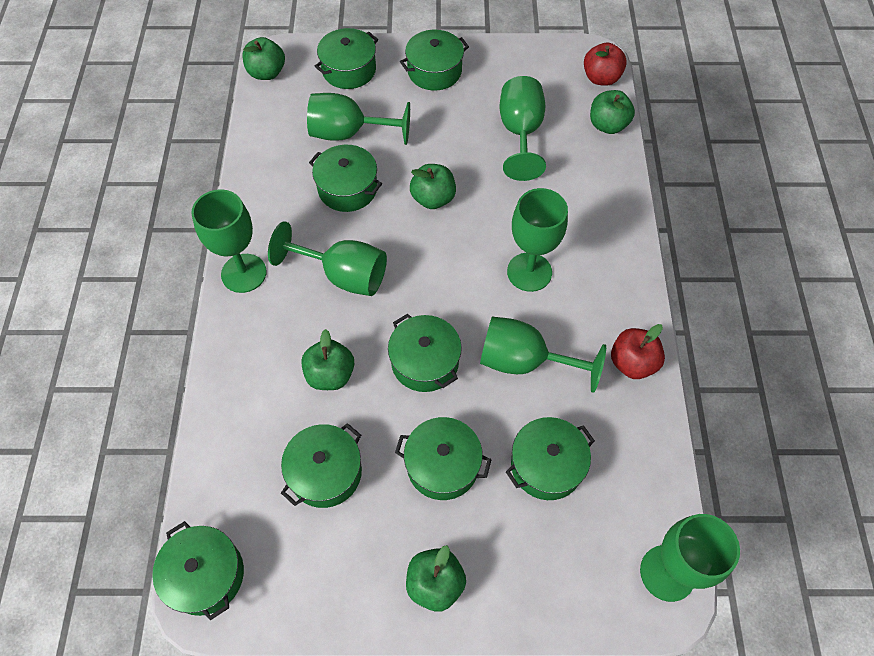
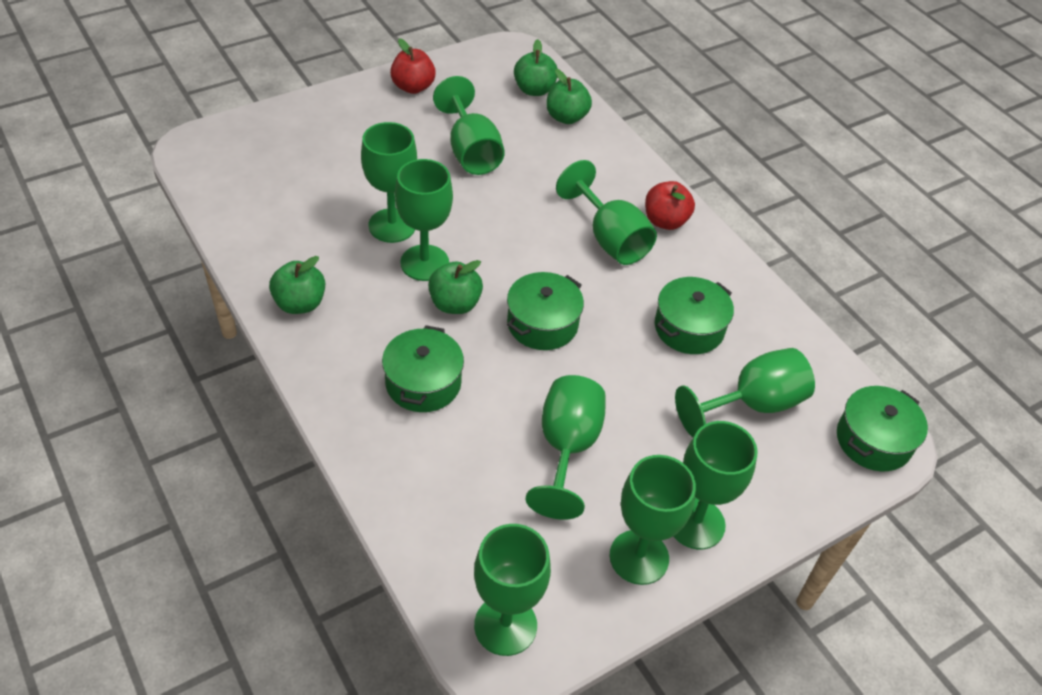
green apple: 5 -> 4
green goblet: 7 -> 9
green pot: 8 -> 4

